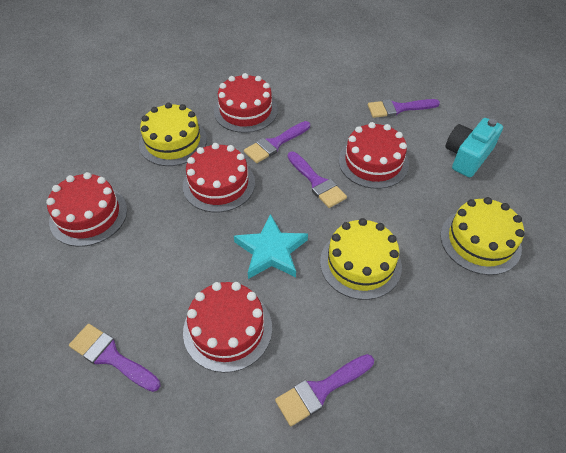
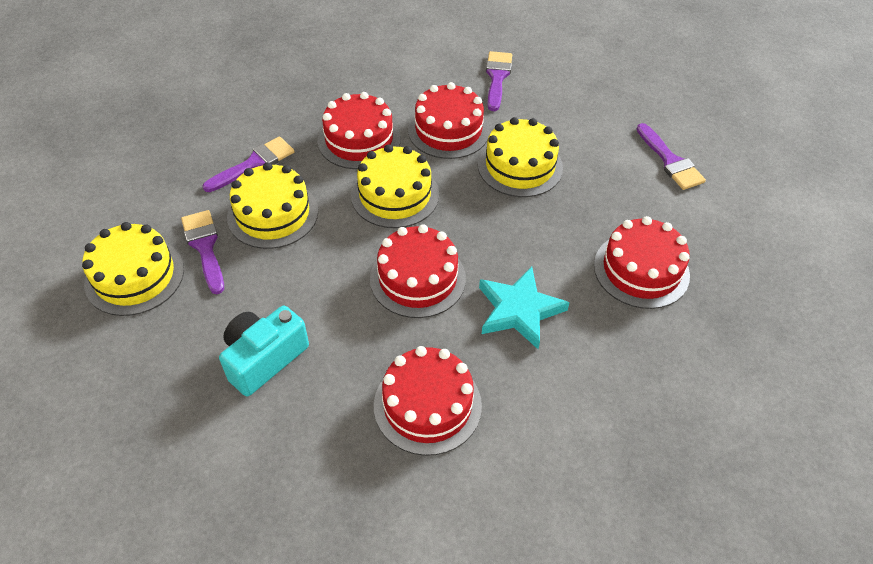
purple brush: 5 -> 4
yellow cake: 3 -> 4

